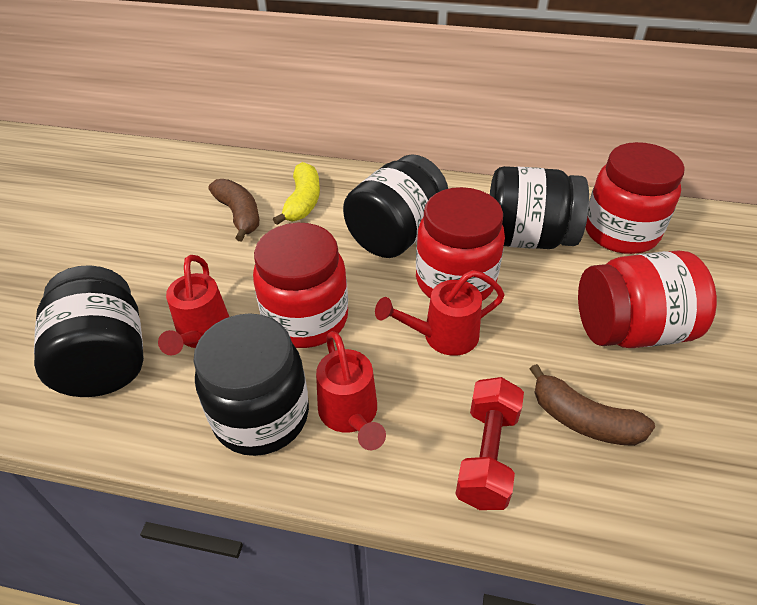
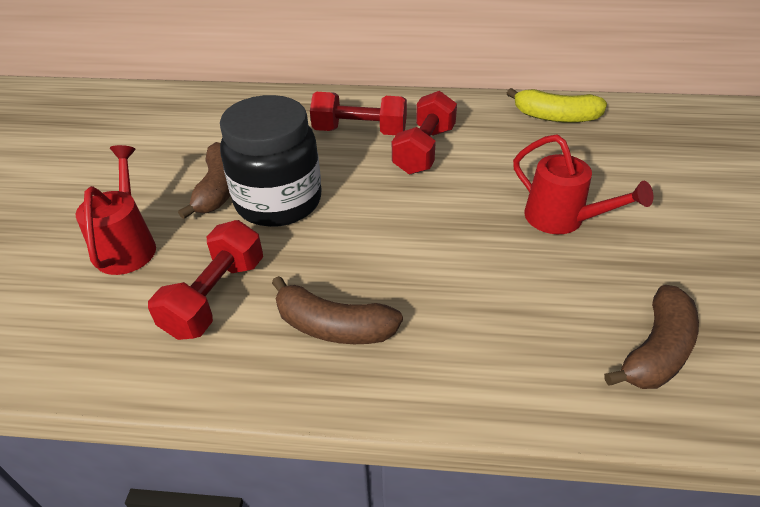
black jar: 4 -> 1
brown banana: 2 -> 3
red dumbbell: 1 -> 3
red jar: 4 -> 0
red watering can: 3 -> 2

